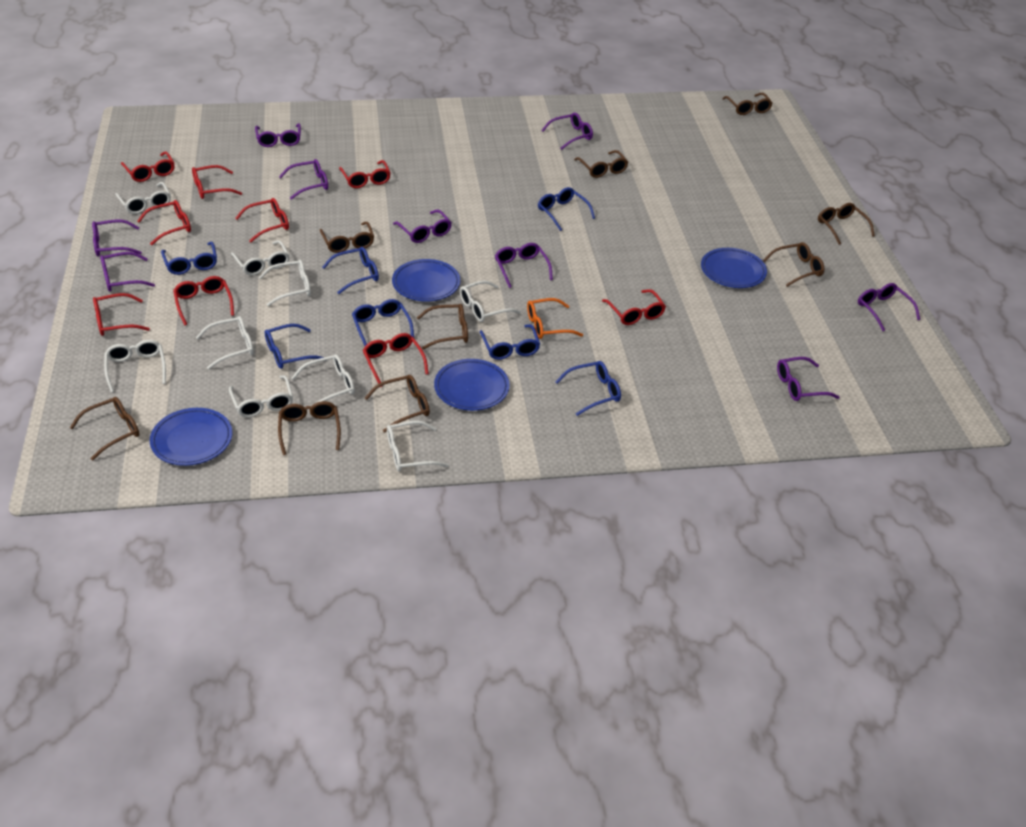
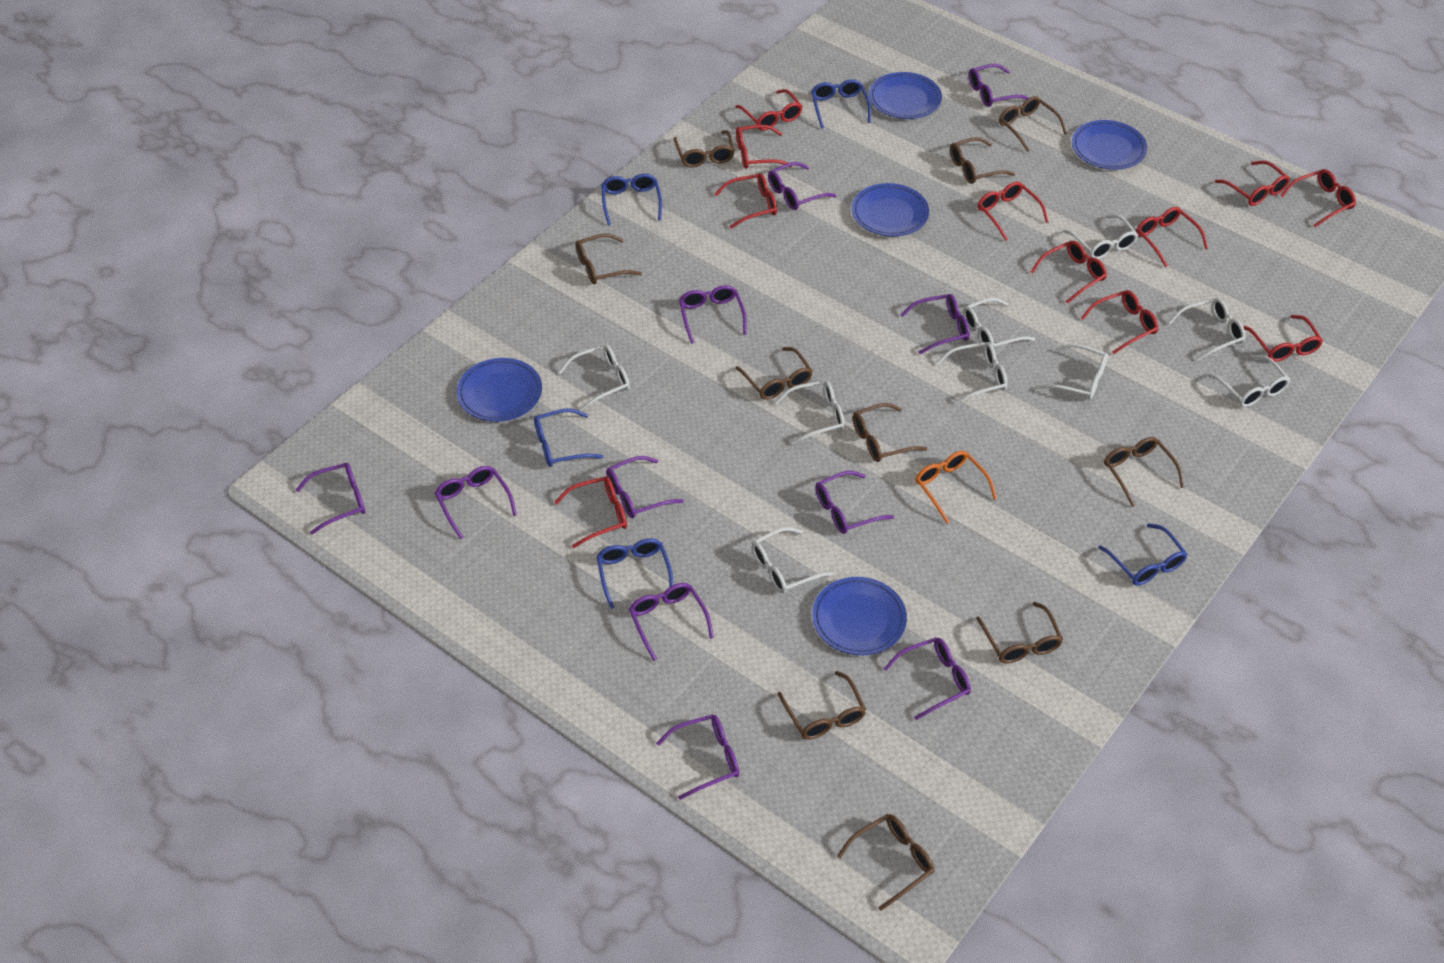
blue glasses: 7 -> 5
blue plate: 4 -> 5
brown glasses: 9 -> 10
purple glasses: 9 -> 11
red glasses: 9 -> 11

